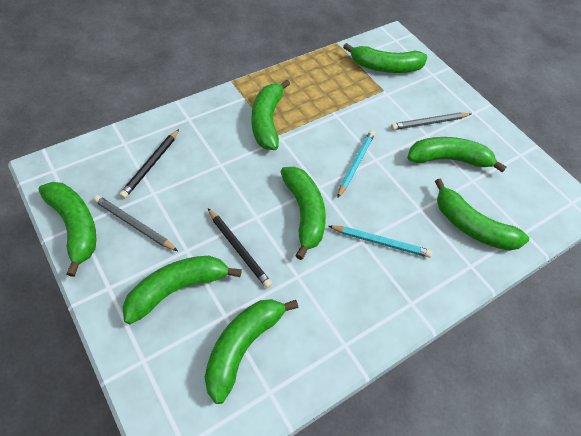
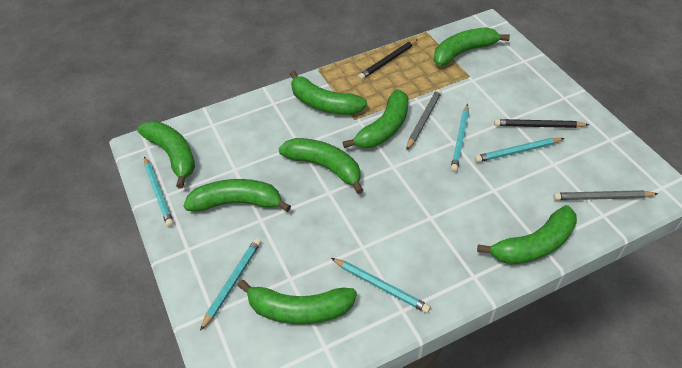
turquoise pencil: 2 -> 5

